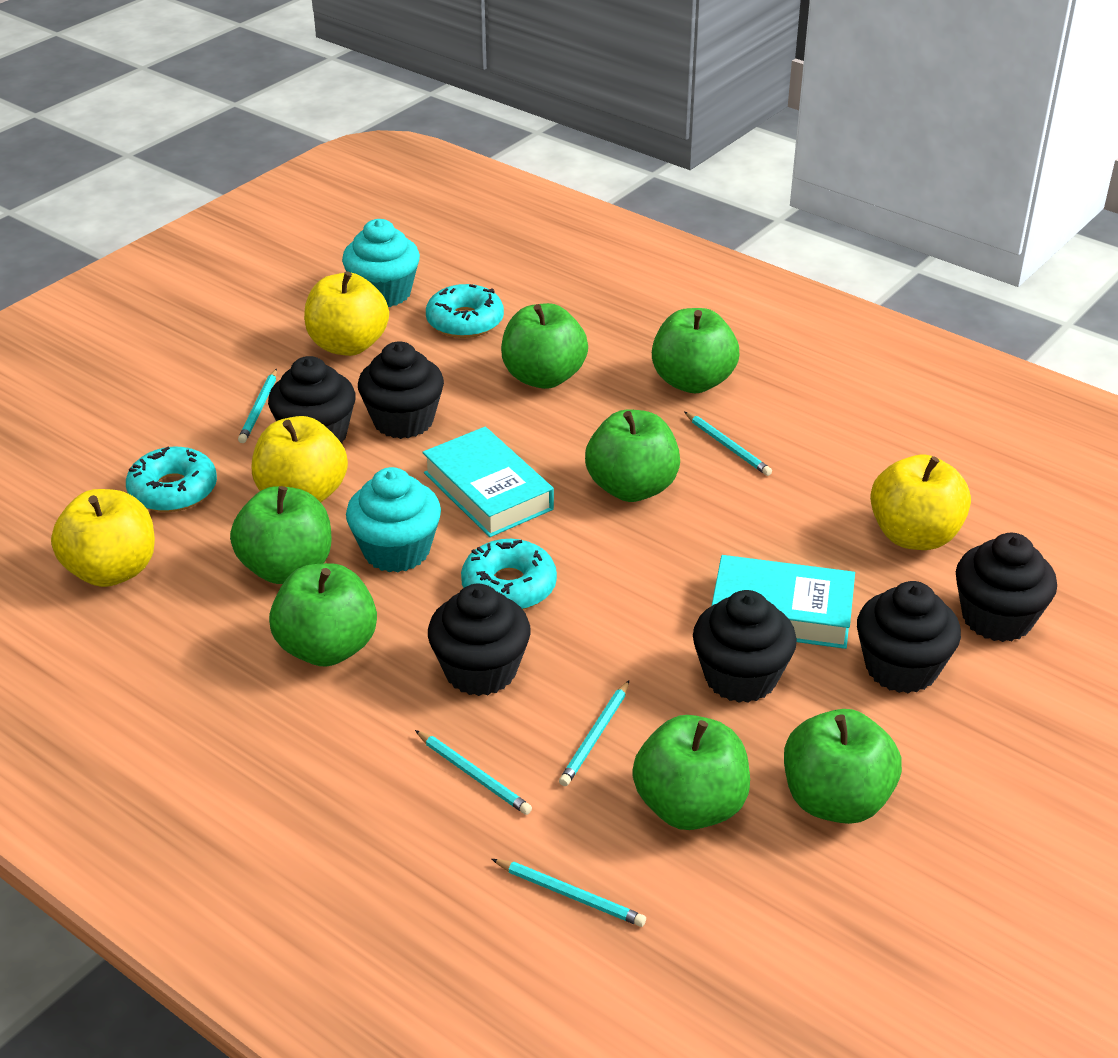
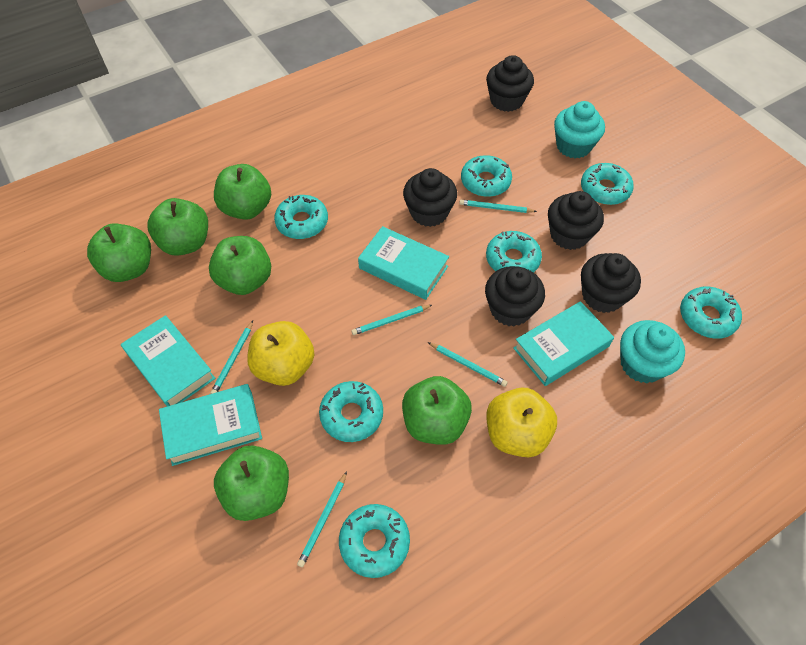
black cupcake: 6 -> 5
green apple: 7 -> 6
turquoise book: 2 -> 4
turquoise donut: 3 -> 7
yellow apple: 4 -> 2

